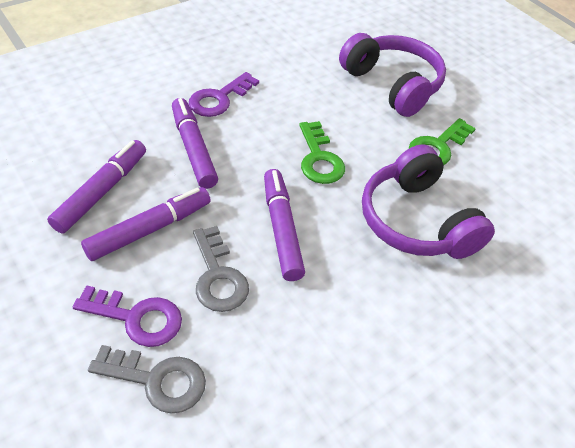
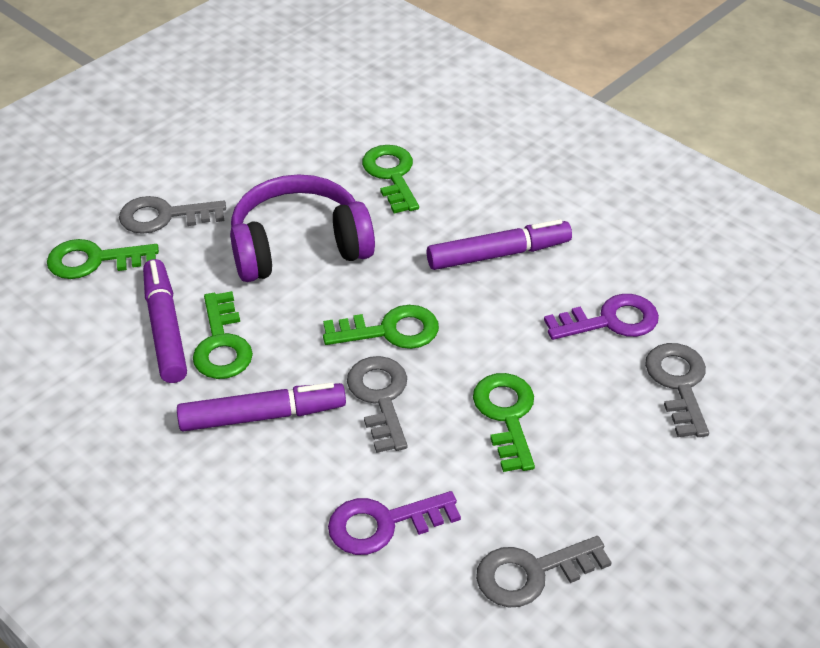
green key: 2 -> 5
grey key: 2 -> 4
purple headphones: 2 -> 1
purple marker: 4 -> 3

